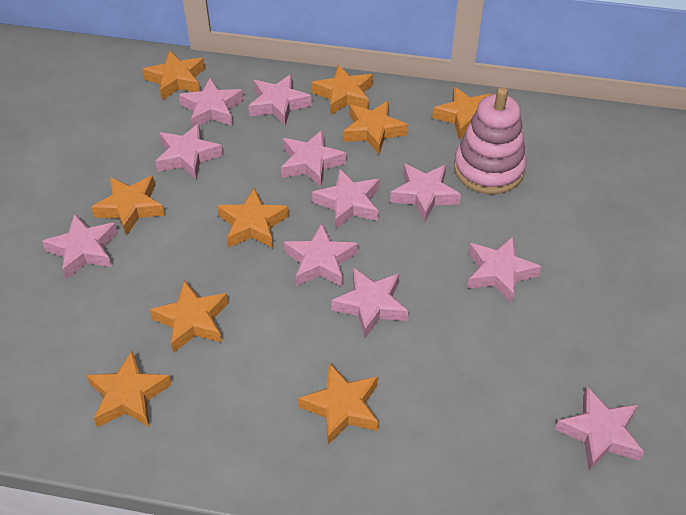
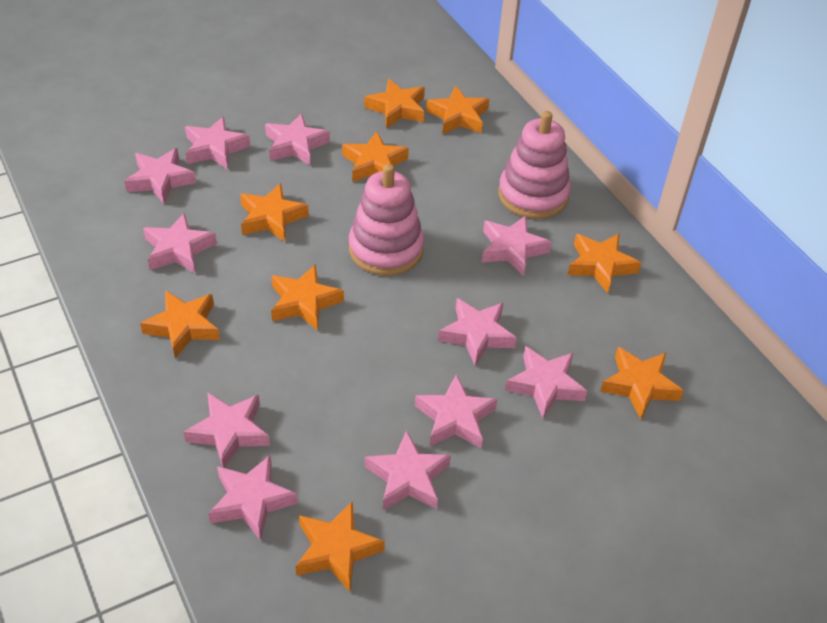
pink stacking toy: 1 -> 2

